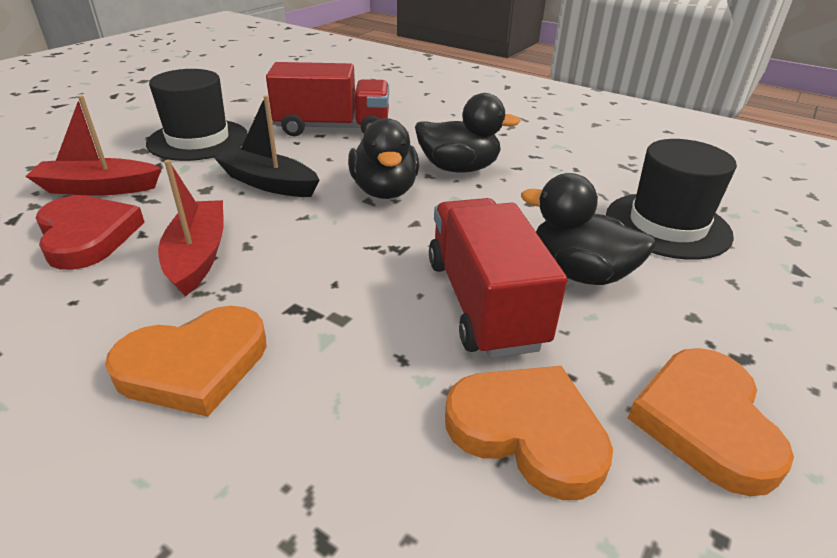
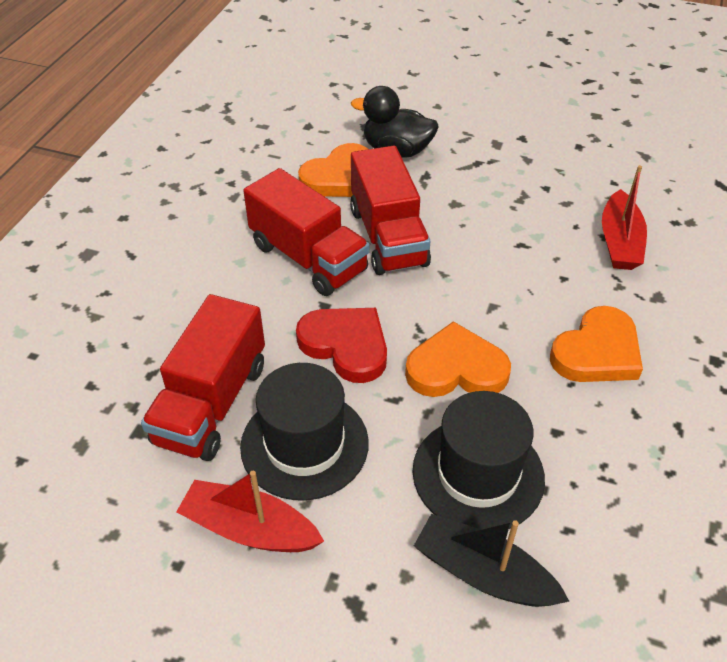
black duck: 3 -> 1
red truck: 2 -> 3

